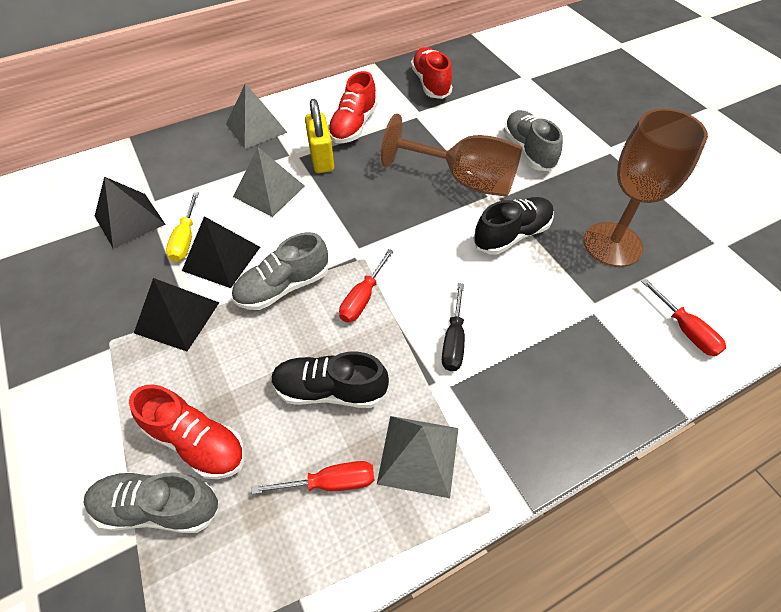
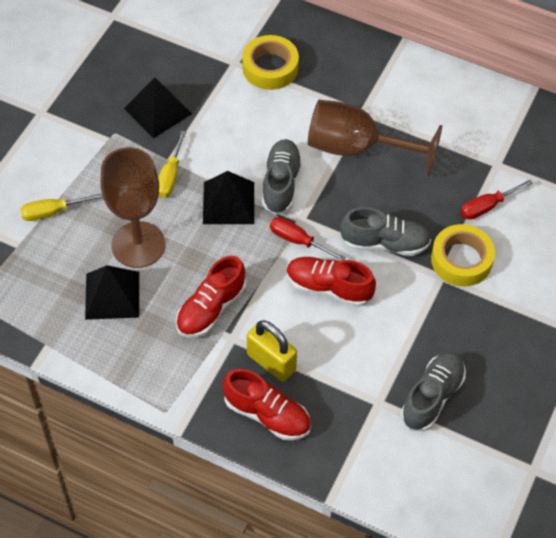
black screwdriver: 1 -> 0
black shoe: 2 -> 0
grey pyramid: 3 -> 0
red screwdriver: 3 -> 2
yellow screwdriver: 1 -> 2
yellow tape: 0 -> 2

